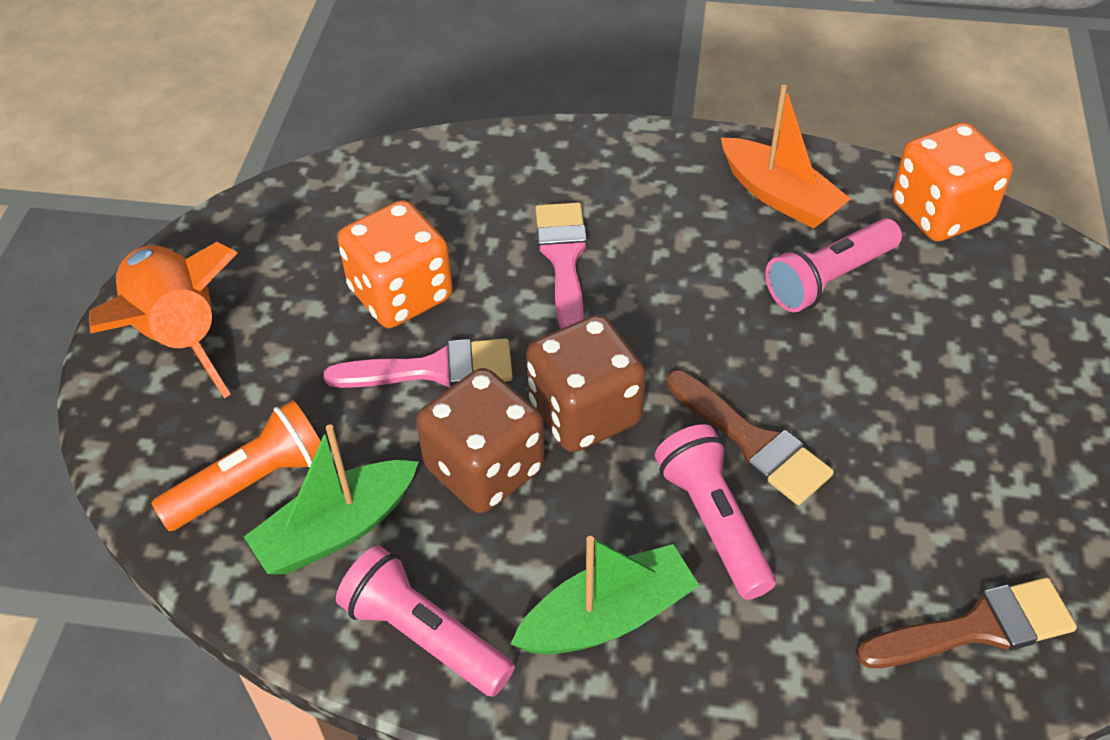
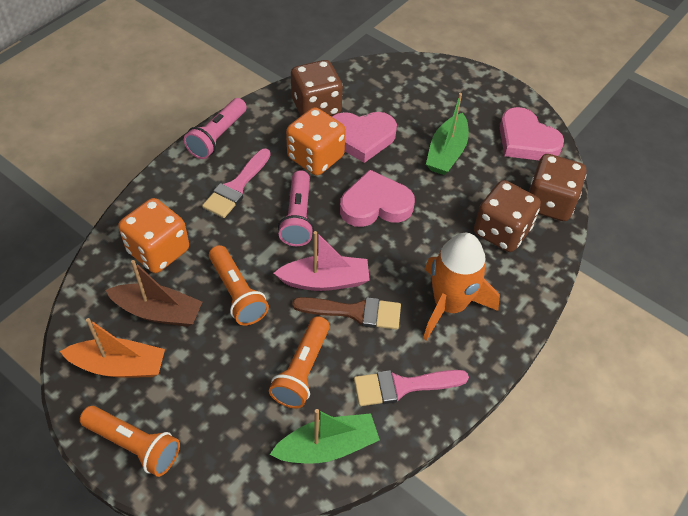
brown boat: 0 -> 1
brown brush: 2 -> 1
brown dice: 2 -> 3
orange flashlight: 1 -> 3
pink boat: 0 -> 1
pink flashlight: 3 -> 2
pink heart: 0 -> 3

